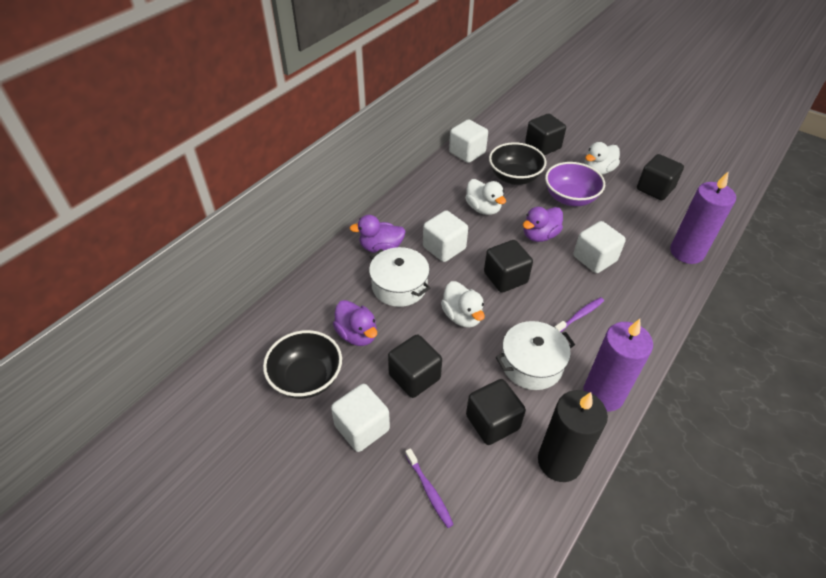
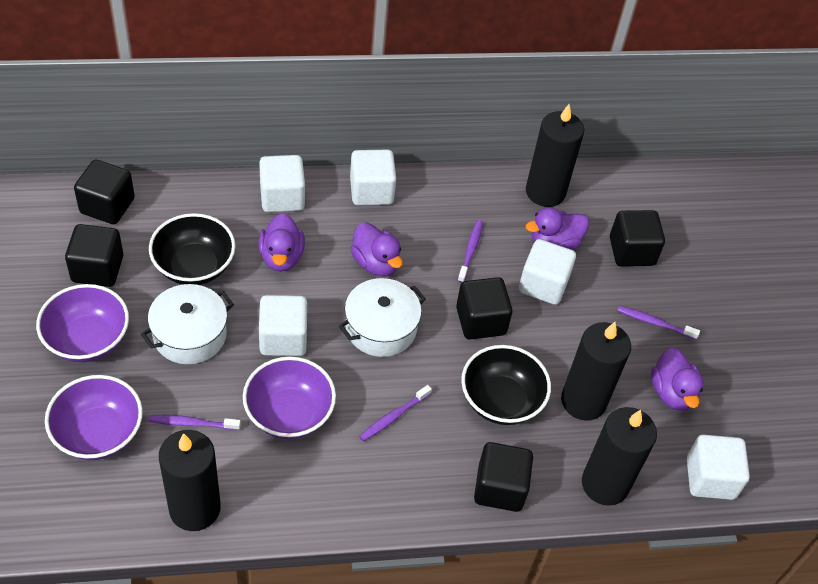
black candle: 1 -> 4
purple bowl: 1 -> 3
purple candle: 2 -> 0
purple duck: 3 -> 4
purple toothbrush: 2 -> 4
white cube: 4 -> 5
white duck: 3 -> 0

